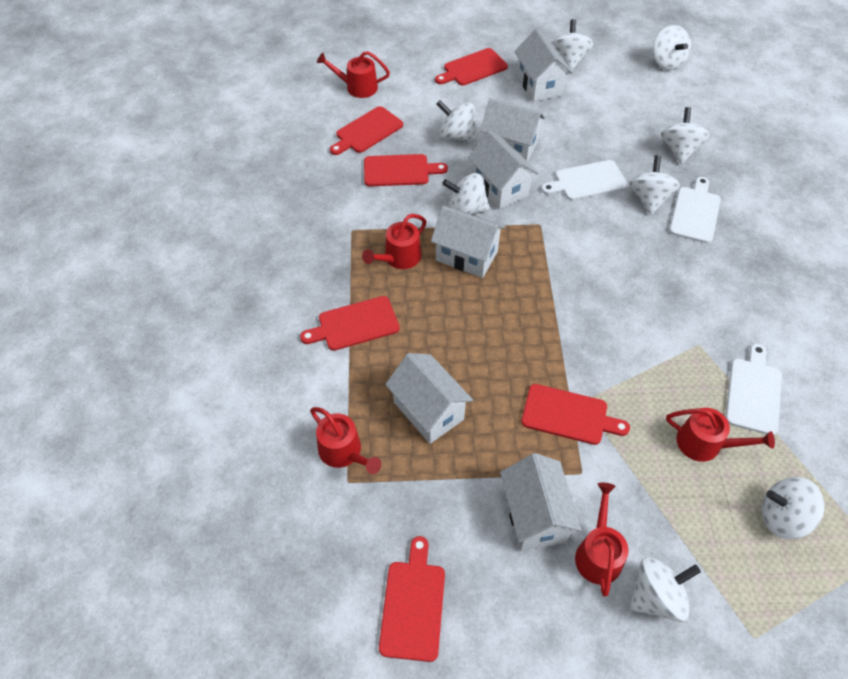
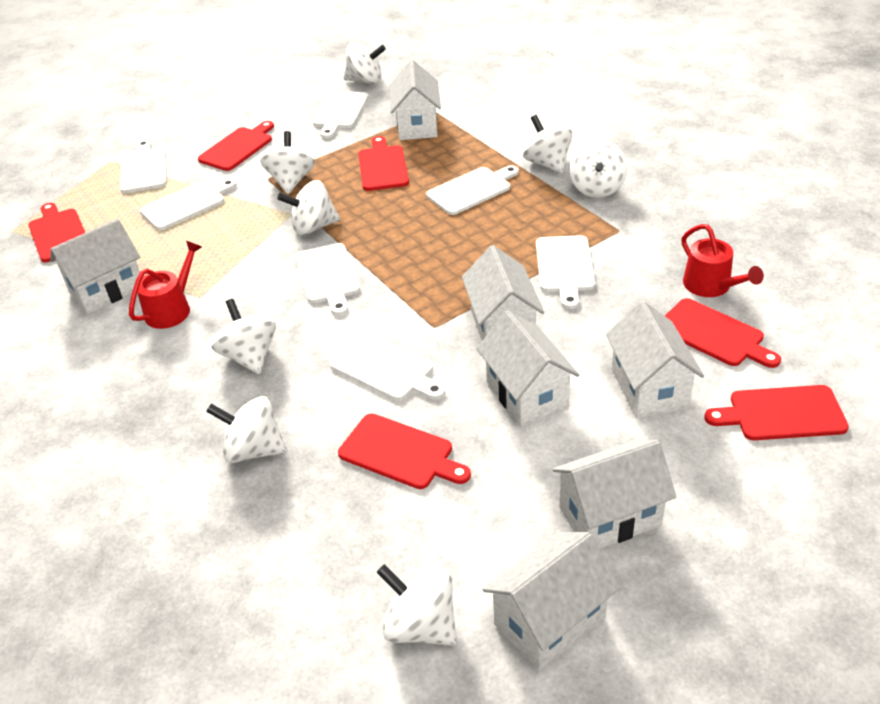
red watering can: 5 -> 2
white cutting board: 3 -> 7
white house: 6 -> 7

